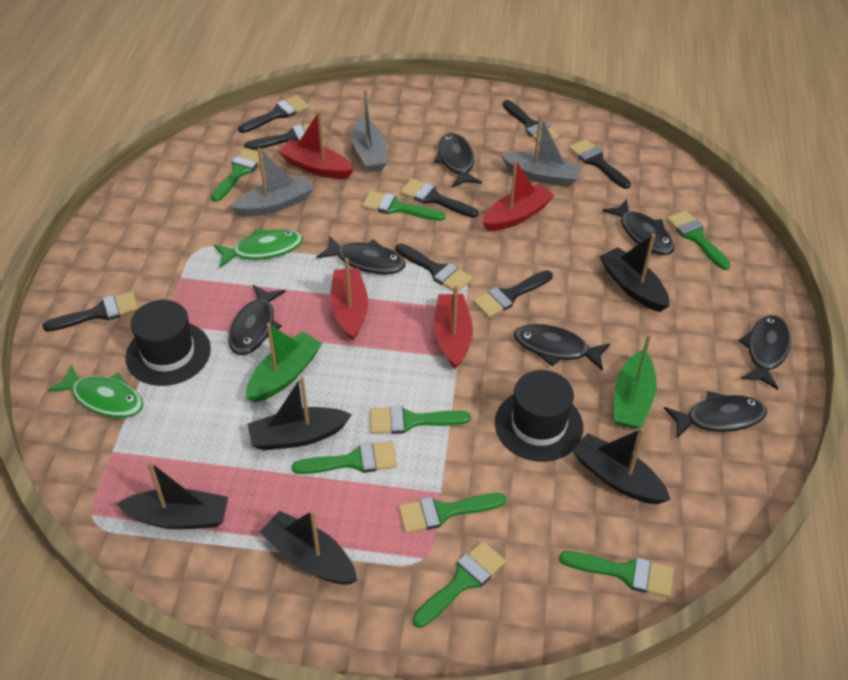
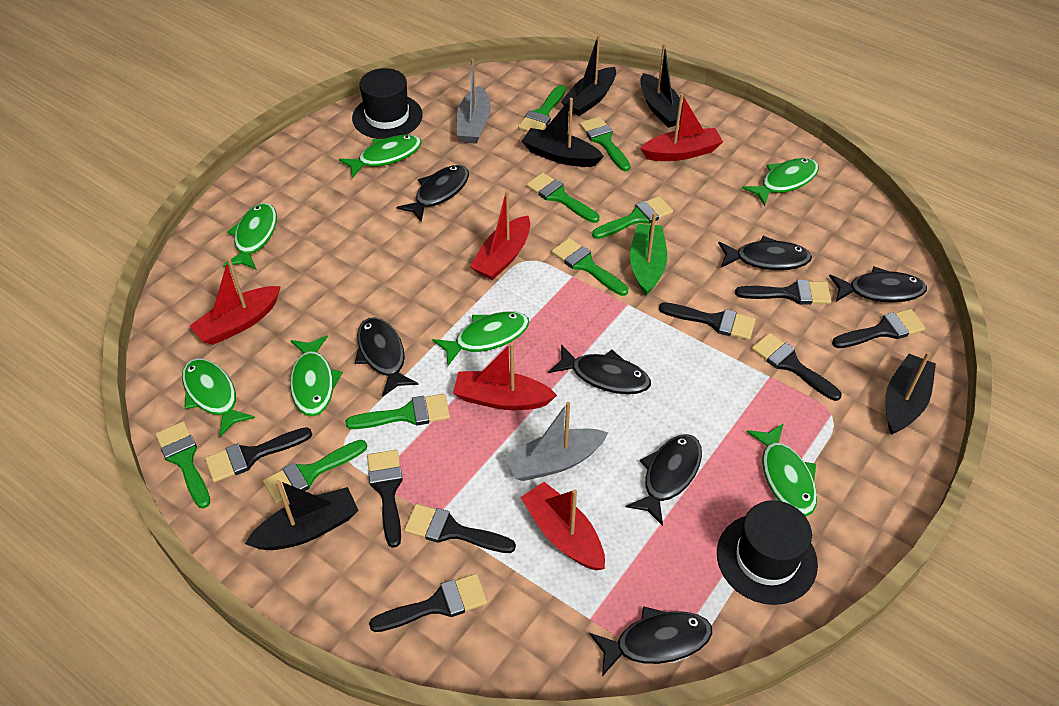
green boat: 2 -> 1
green fish: 2 -> 7
grey boat: 3 -> 2
red boat: 4 -> 5

